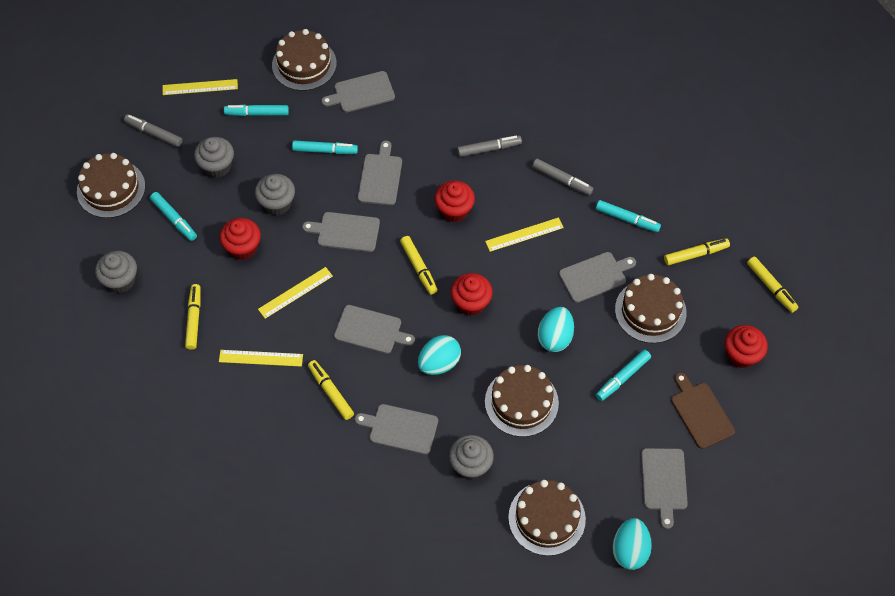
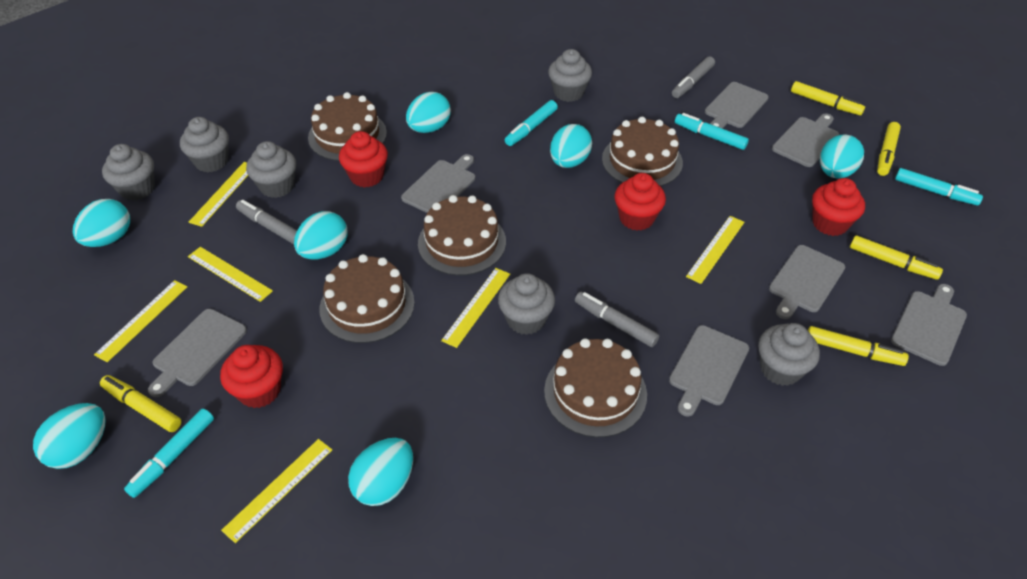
brown cutting board: 1 -> 0
grey cupcake: 4 -> 6
turquoise egg: 3 -> 7
turquoise marker: 5 -> 4
yellow ruler: 4 -> 6

